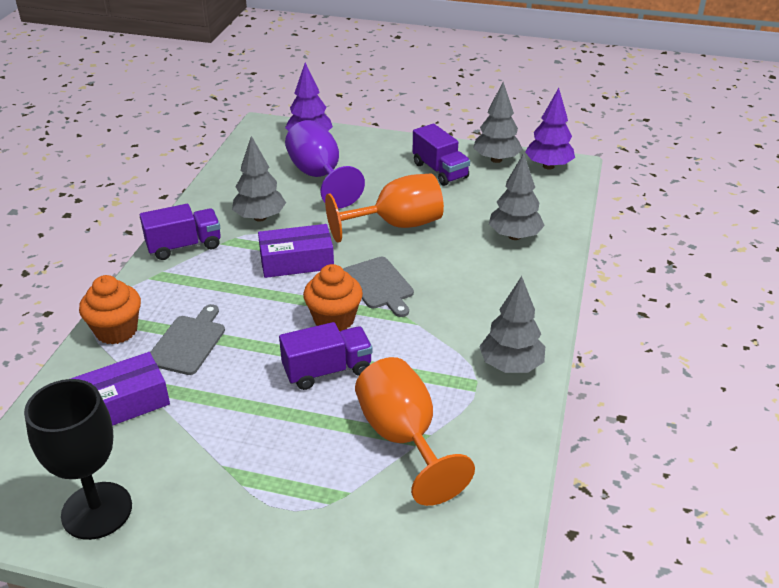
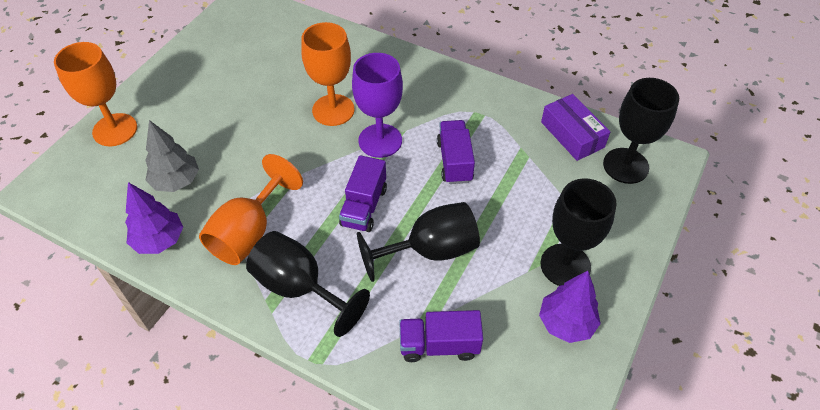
black goblet: 1 -> 4
grey cutting board: 2 -> 0
grey tree: 4 -> 1
orange cupcake: 2 -> 0
orange goblet: 2 -> 3
purple box: 2 -> 1

